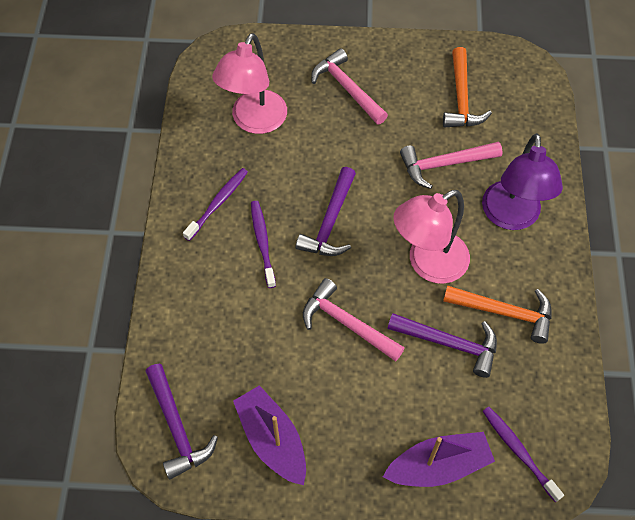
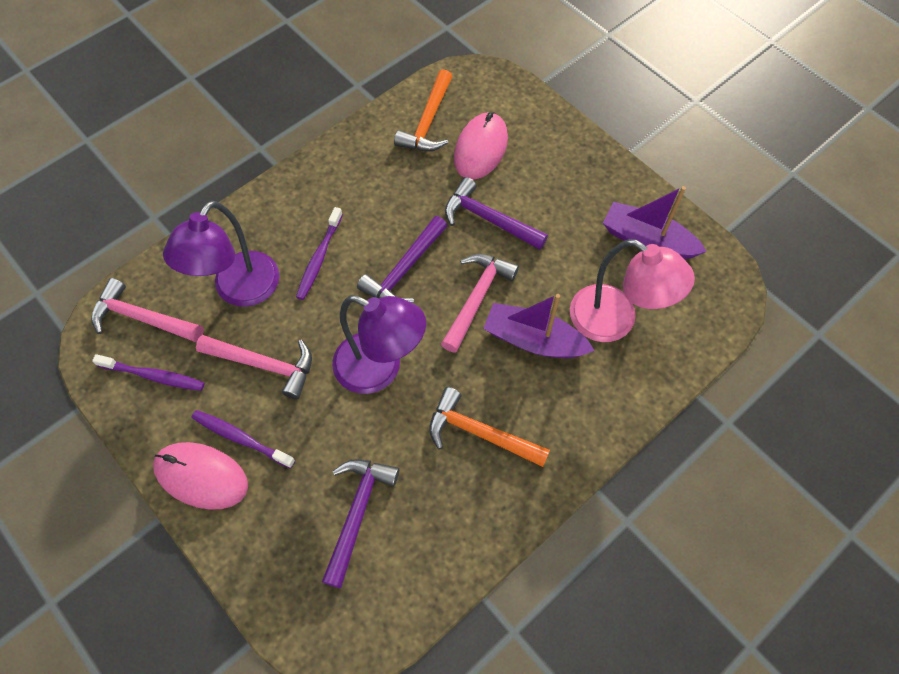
pink lamp: 2 -> 1
pink mouse: 0 -> 2
purple lamp: 1 -> 2

